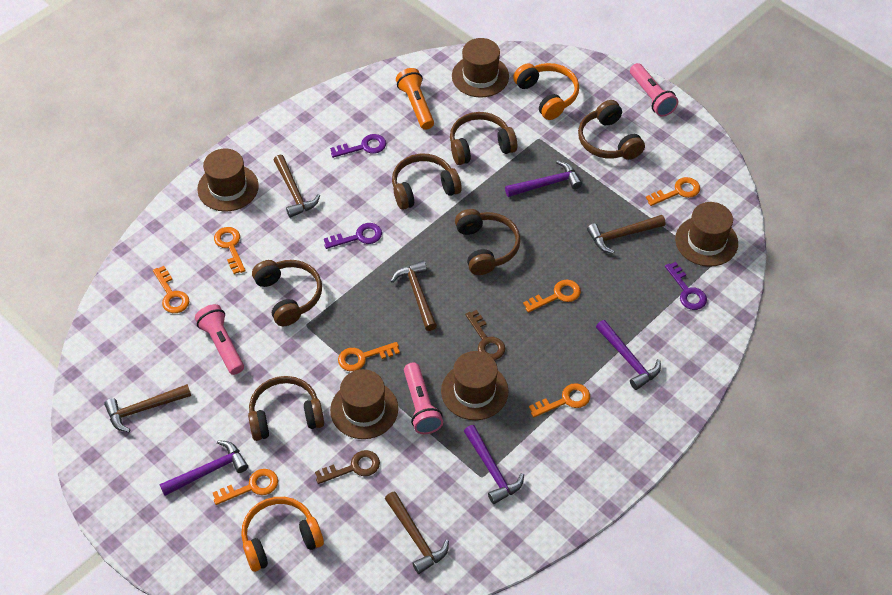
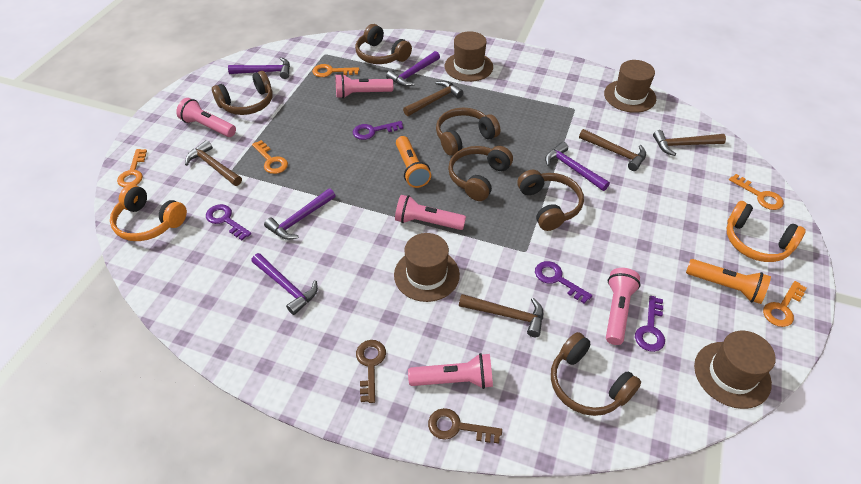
brown hat: 5 -> 4
orange flashlight: 1 -> 2
orange key: 7 -> 5
pink flashlight: 3 -> 5
purple hammer: 4 -> 5
purple key: 3 -> 4

